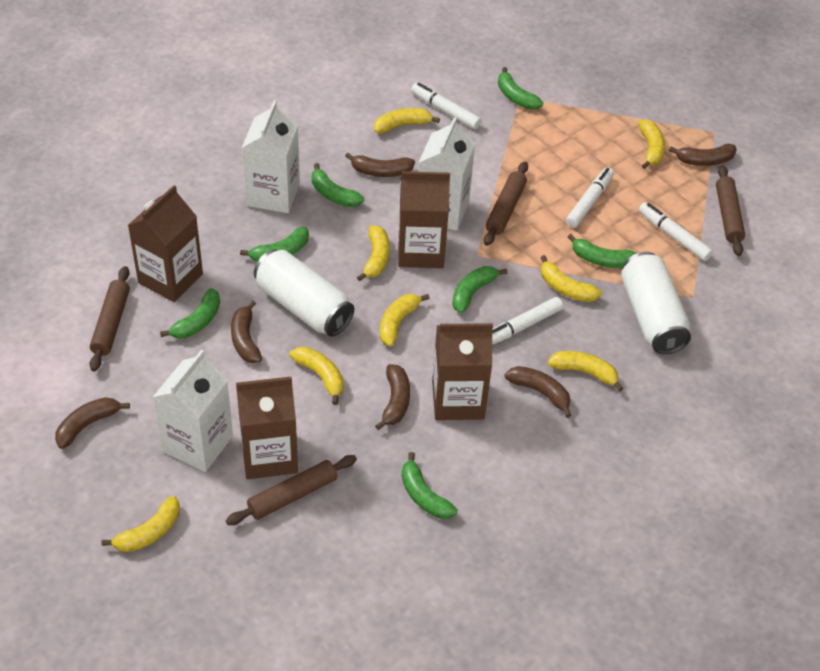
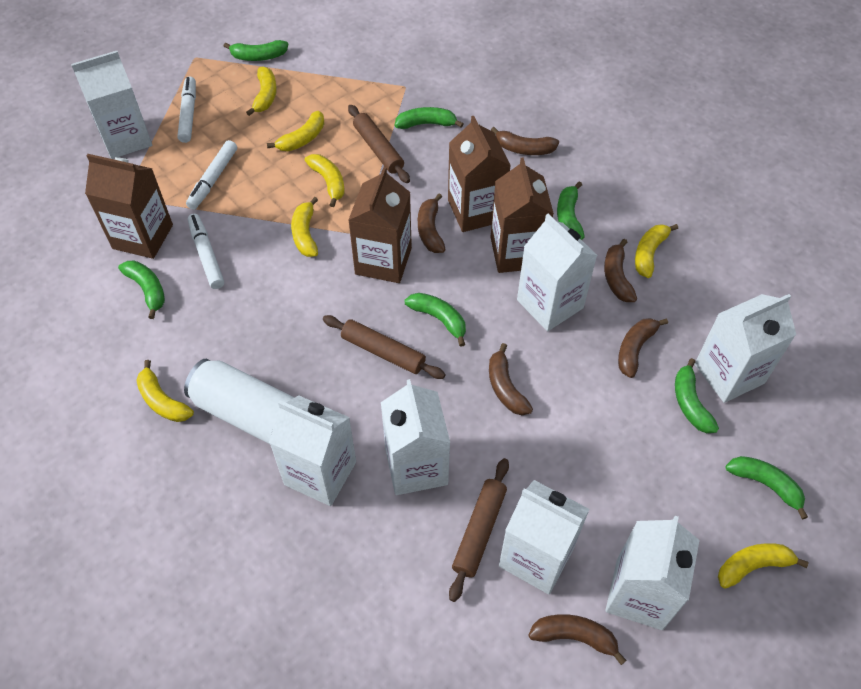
brown rolling pin: 4 -> 3
white can: 2 -> 1
white carton: 3 -> 7
white marker: 4 -> 3
yellow banana: 8 -> 7

